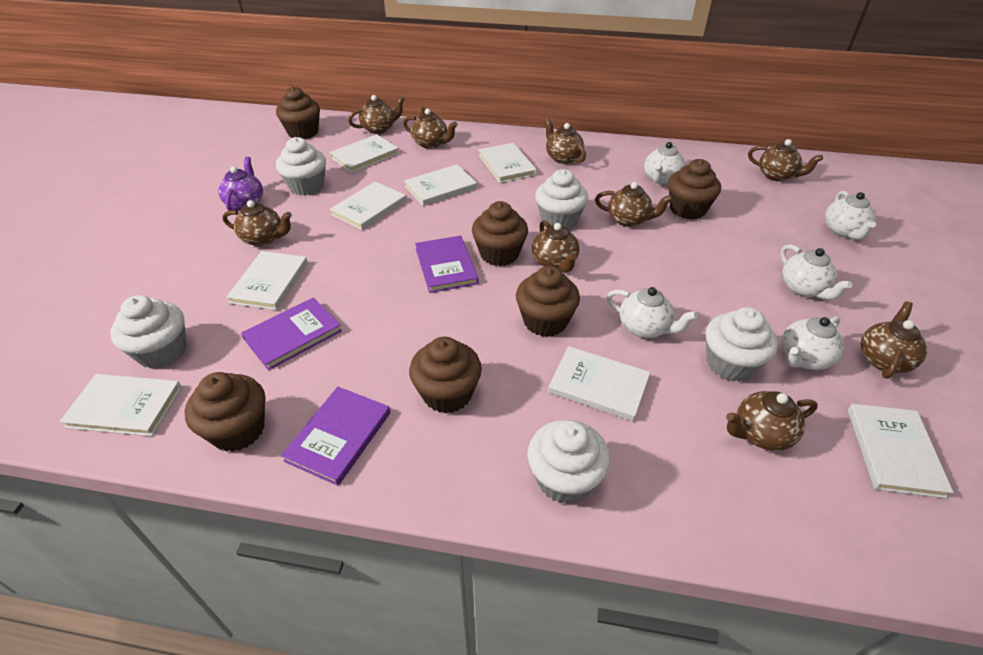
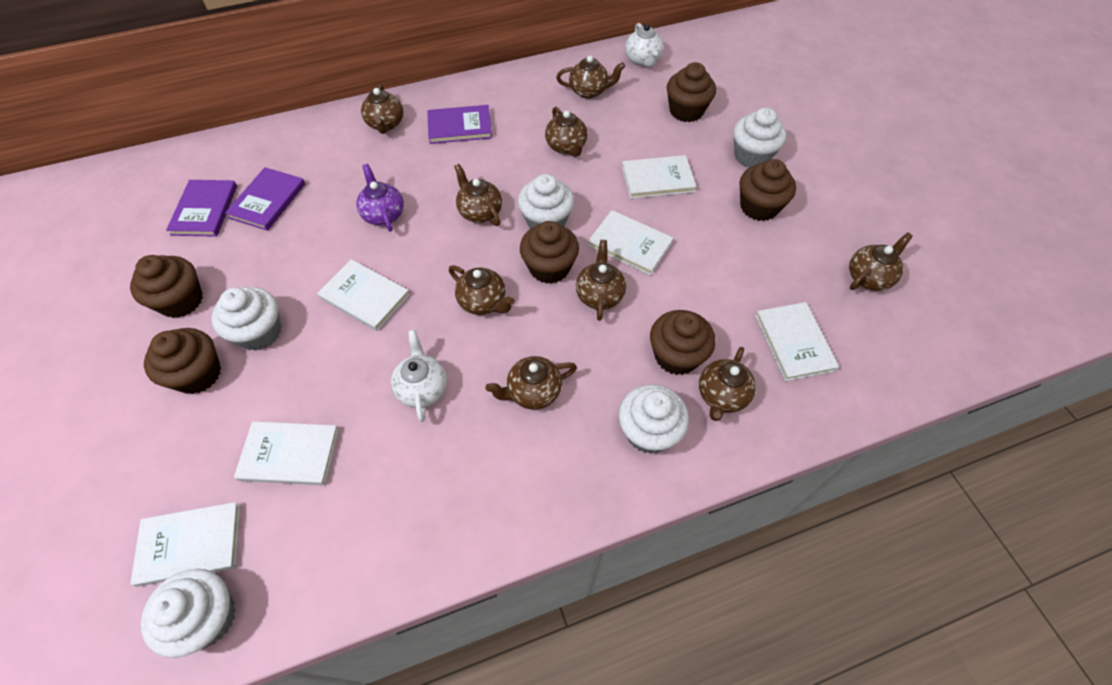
white book: 8 -> 6
white teapot: 5 -> 2

